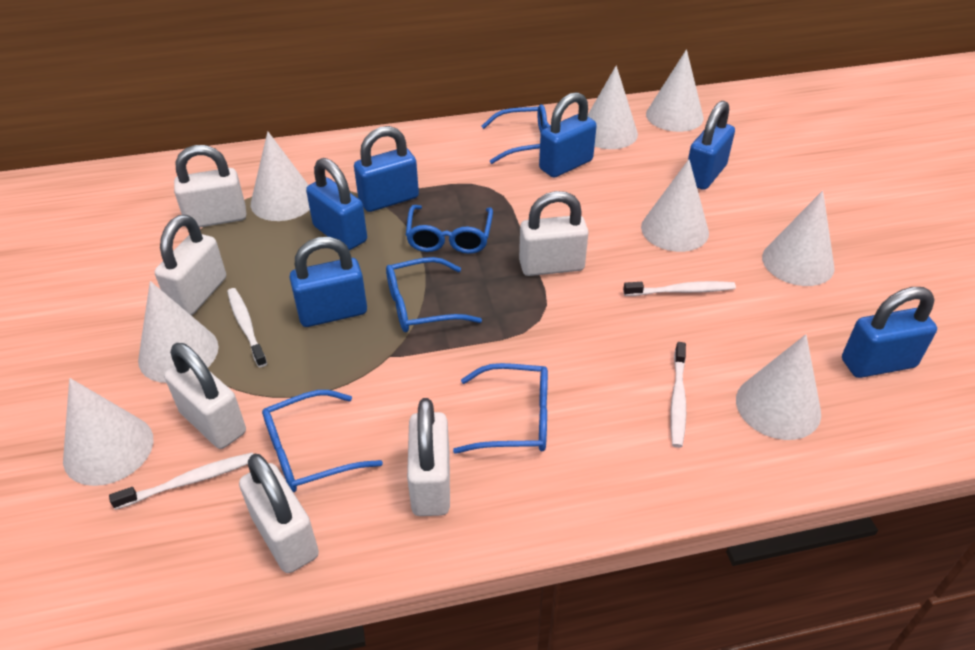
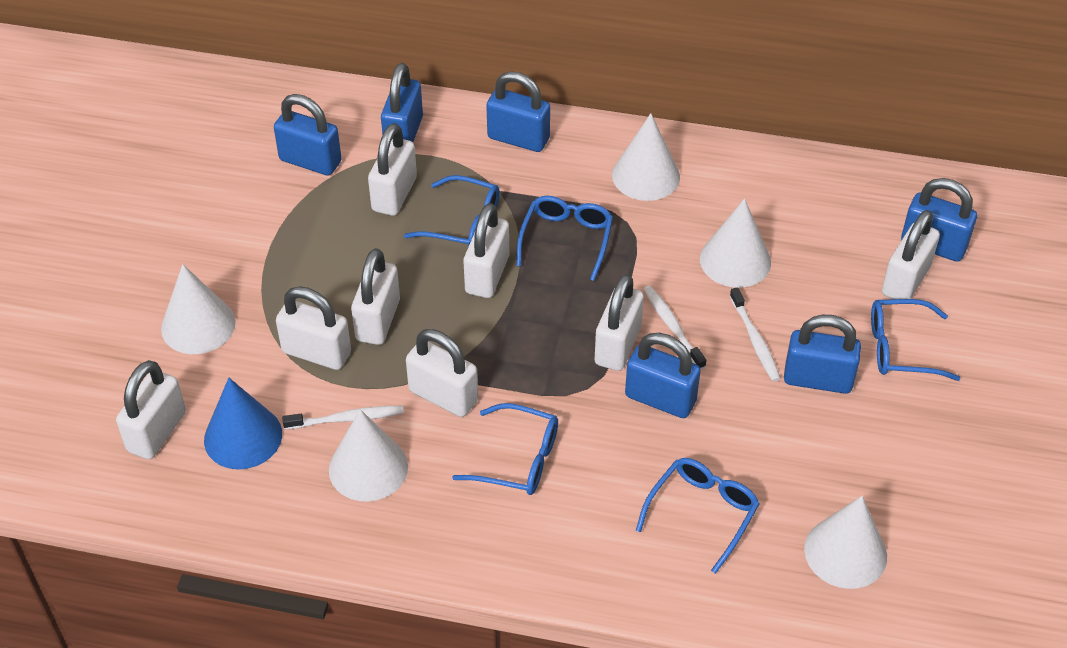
blue cone: 0 -> 1
white cone: 8 -> 5
white padlock: 6 -> 8
white toothbrush: 4 -> 3

